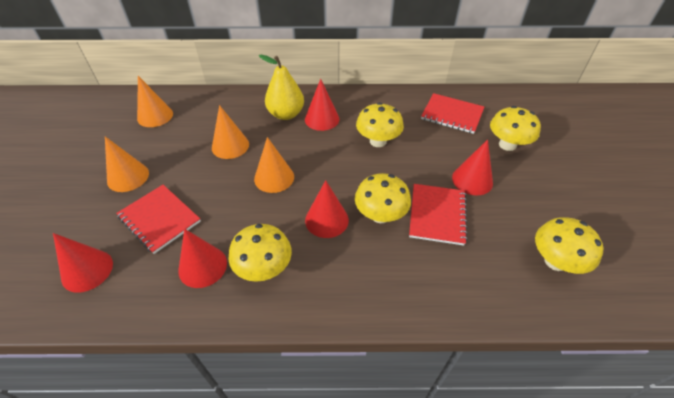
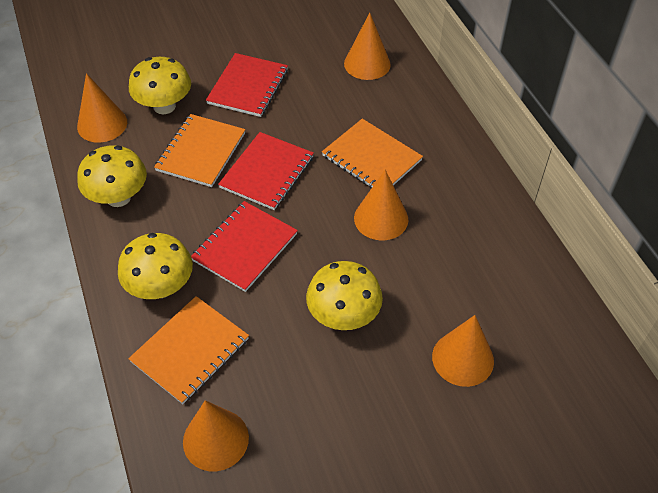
orange cone: 4 -> 5
orange notebook: 0 -> 3
red cone: 5 -> 0
yellow mushroom: 5 -> 4
yellow pear: 1 -> 0

